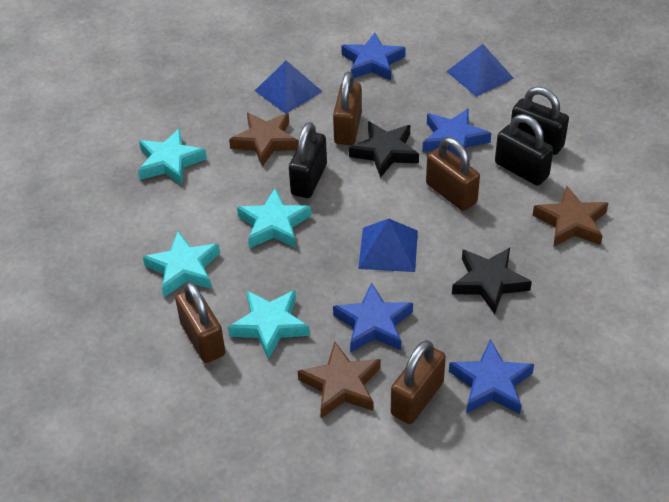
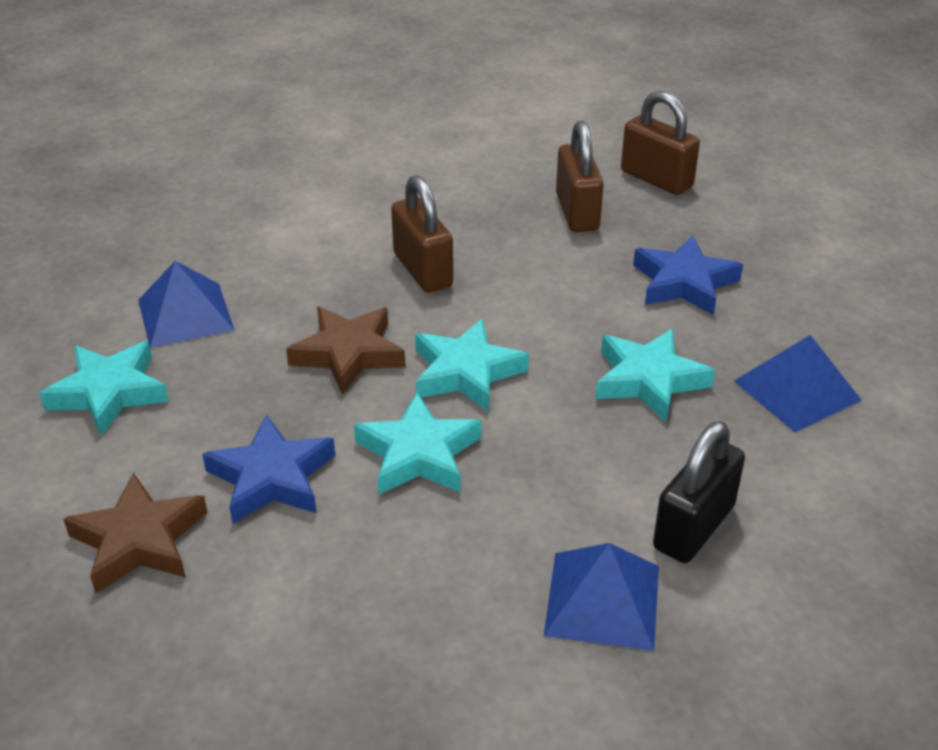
black padlock: 3 -> 1
black star: 2 -> 0
blue star: 4 -> 2
brown padlock: 4 -> 3
brown star: 3 -> 2

